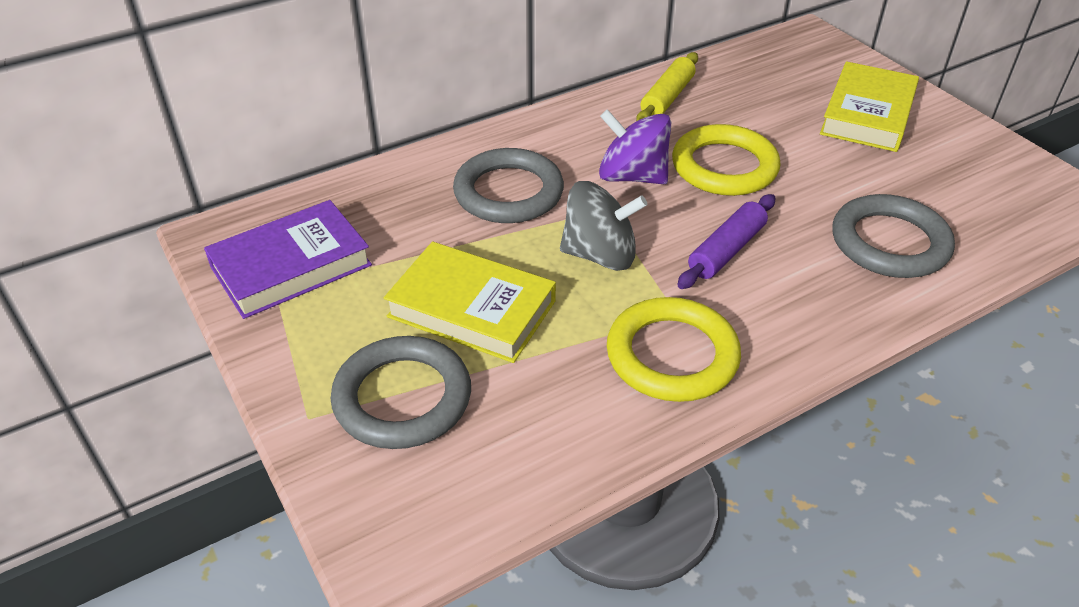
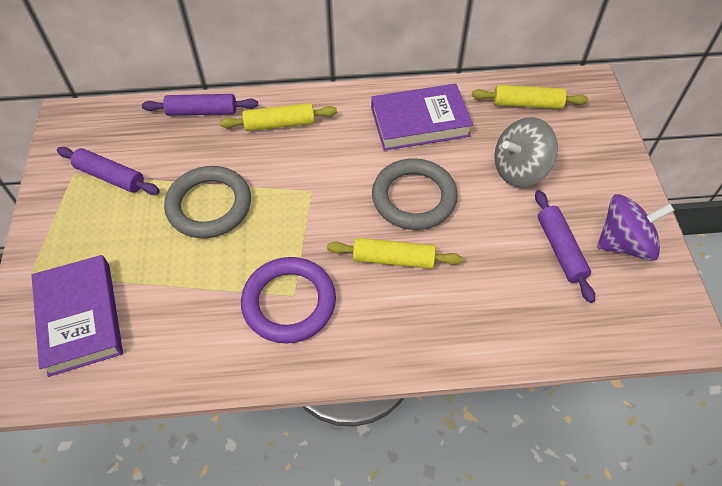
grey ring: 3 -> 2
purple book: 1 -> 2
purple ring: 0 -> 1
purple rolling pin: 1 -> 3
yellow book: 2 -> 0
yellow ring: 2 -> 0
yellow rolling pin: 1 -> 3

